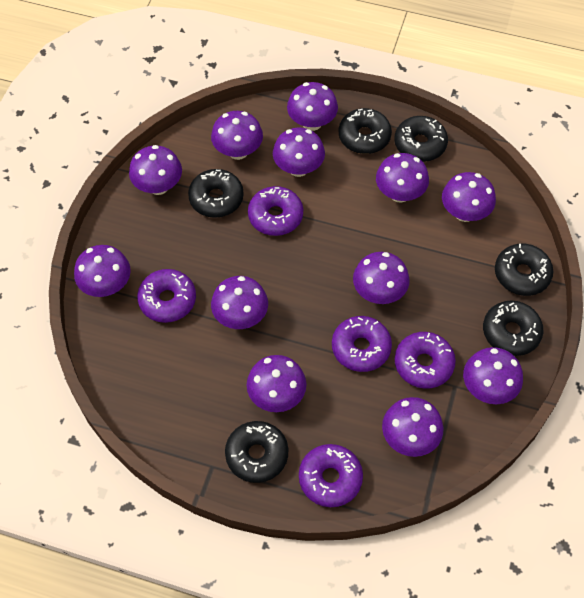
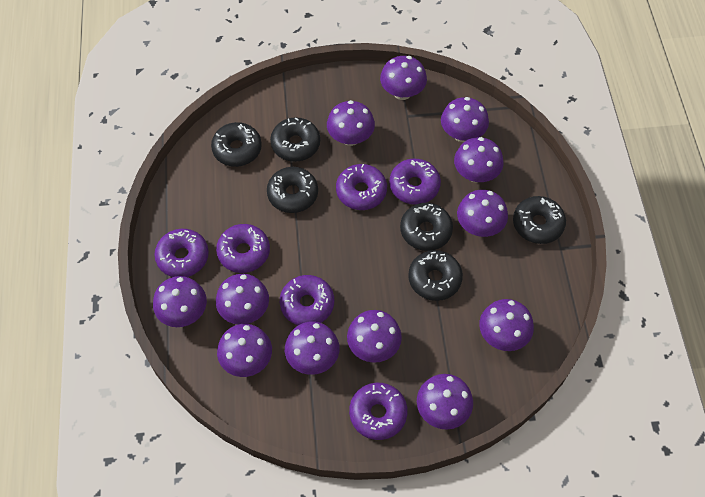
purple donut: 5 -> 6

